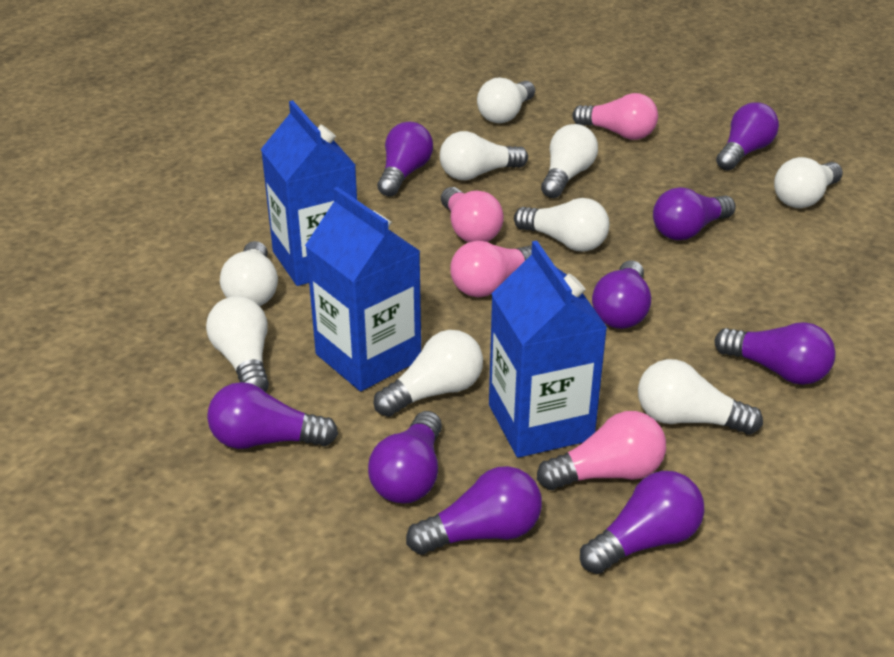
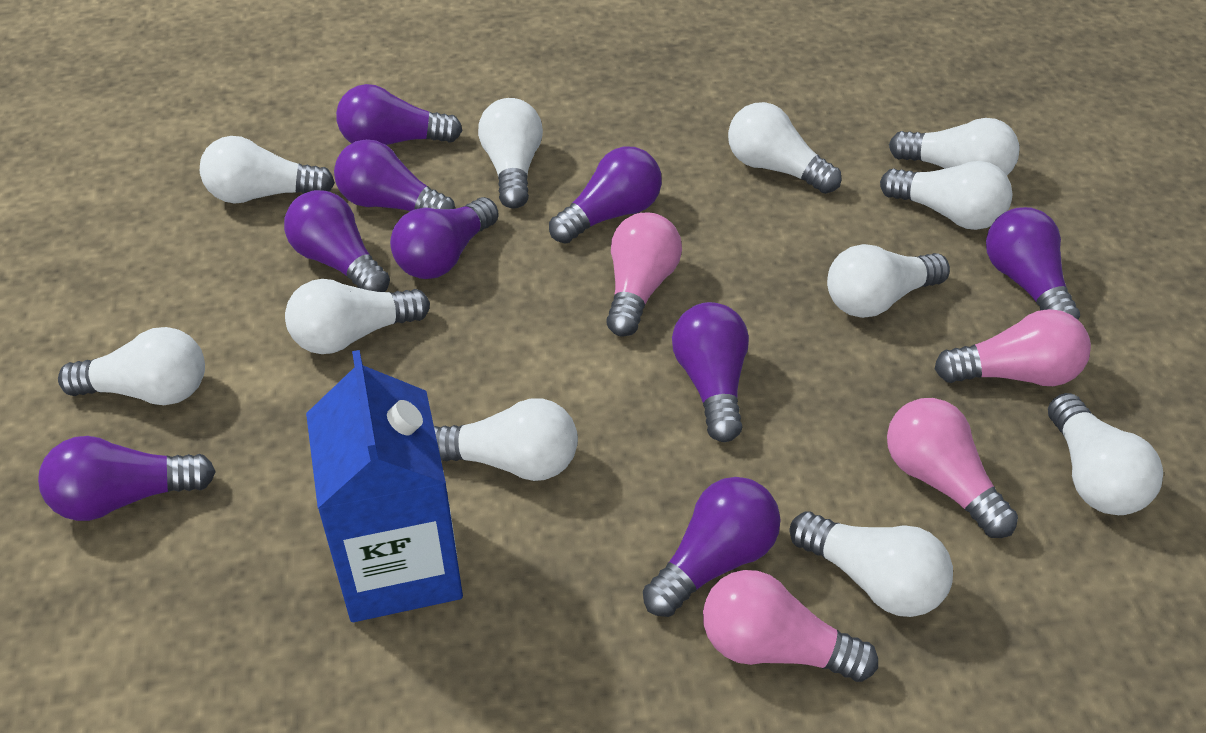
blue carton: 3 -> 1
white light bulb: 9 -> 11

